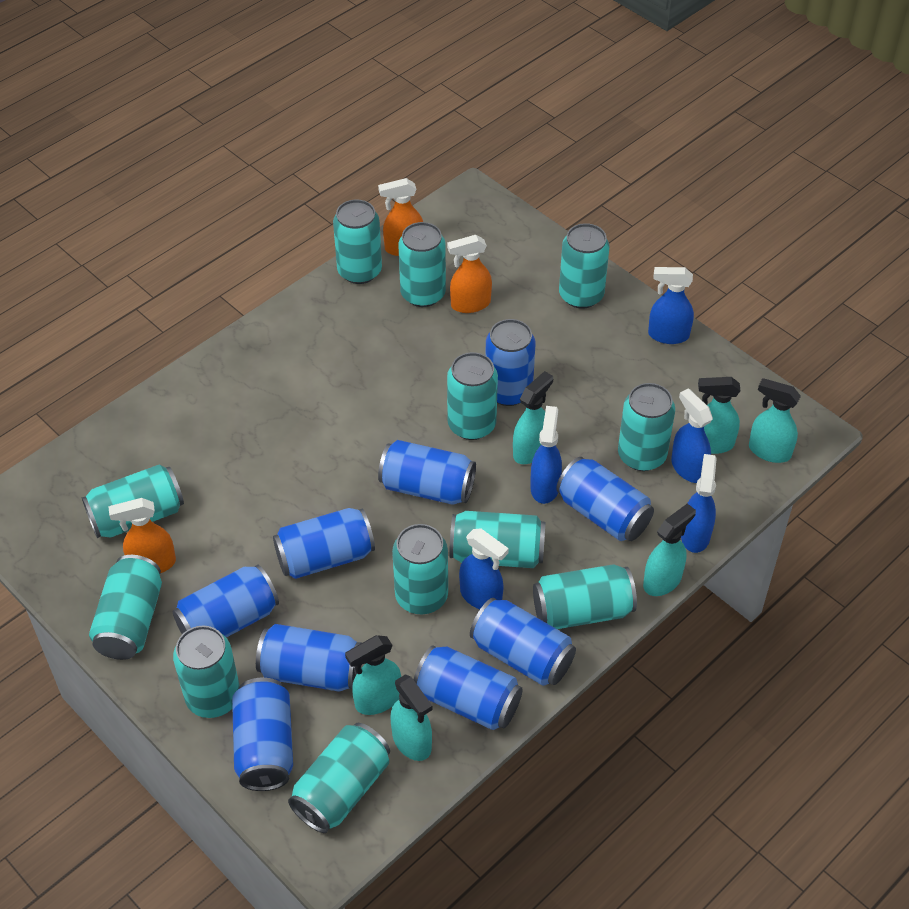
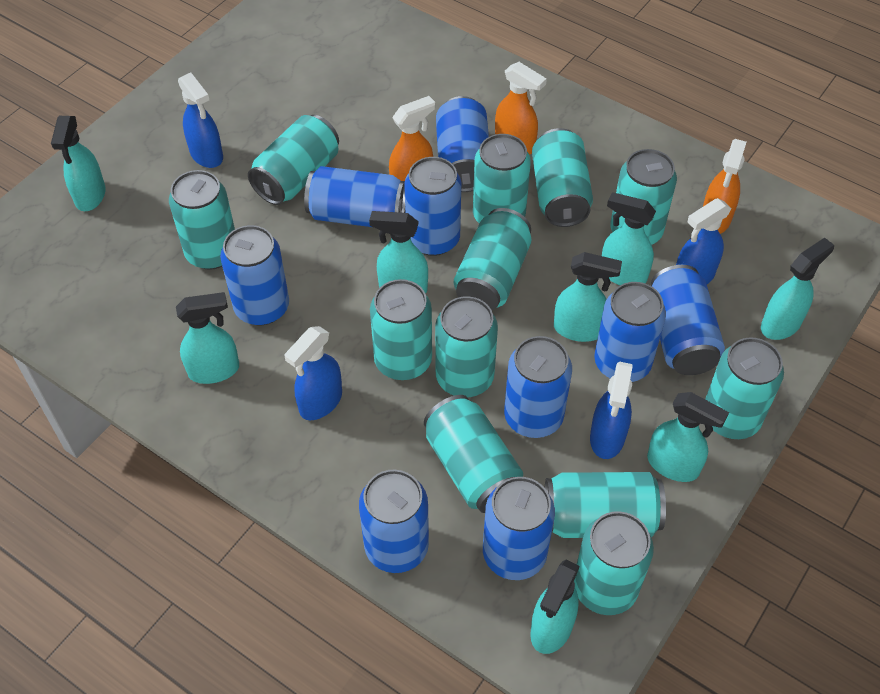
blue spray bottle: 5 -> 4
turquoise spray bottle: 6 -> 8

